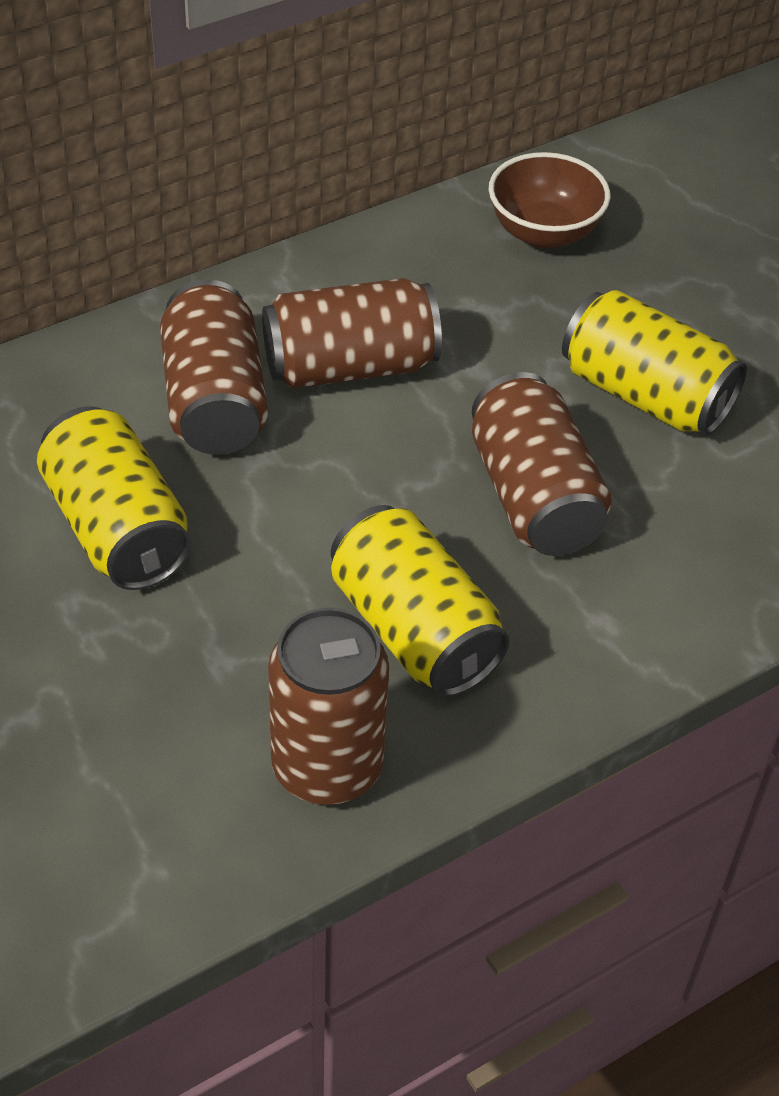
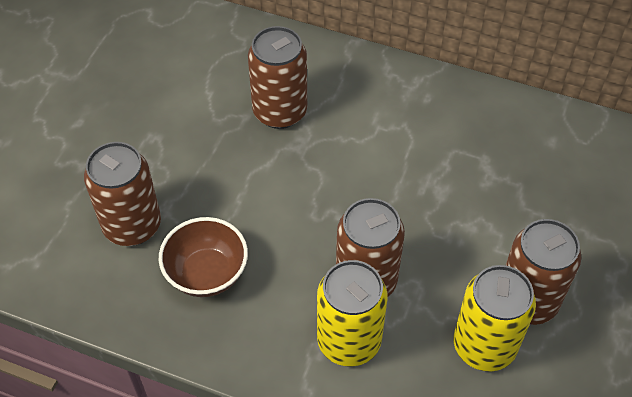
yellow can: 3 -> 2

